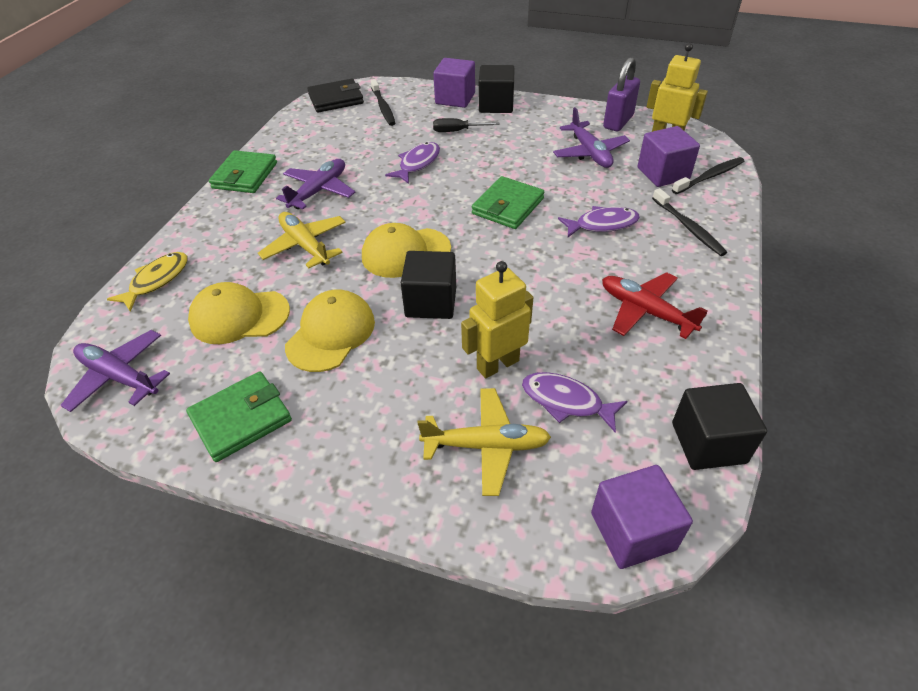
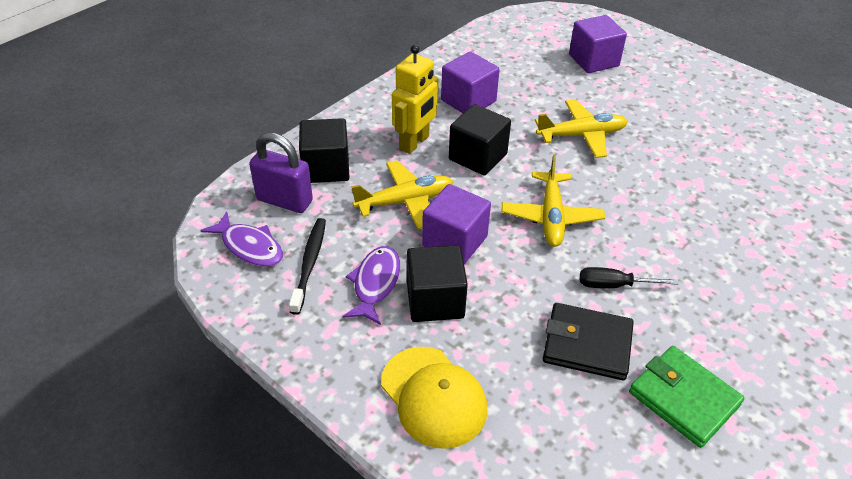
black toothbrush: 3 -> 1
green wallet: 3 -> 1
purple fish: 3 -> 2
purple plane: 3 -> 0
red plane: 1 -> 0
yellow cap: 3 -> 1
yellow fish: 1 -> 0
yellow plane: 2 -> 3
yellow robot: 2 -> 1

